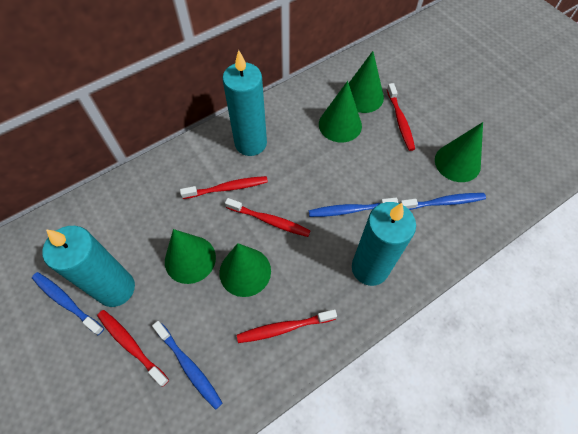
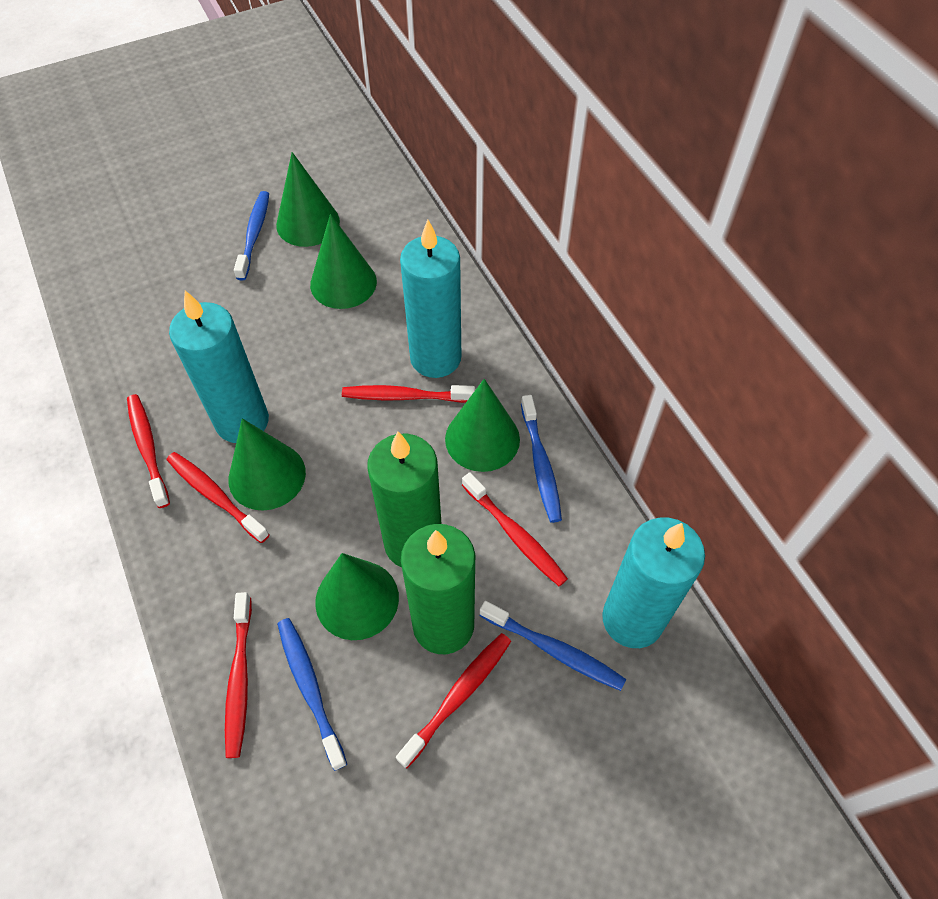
green candle: 0 -> 2
red toothbrush: 5 -> 6

